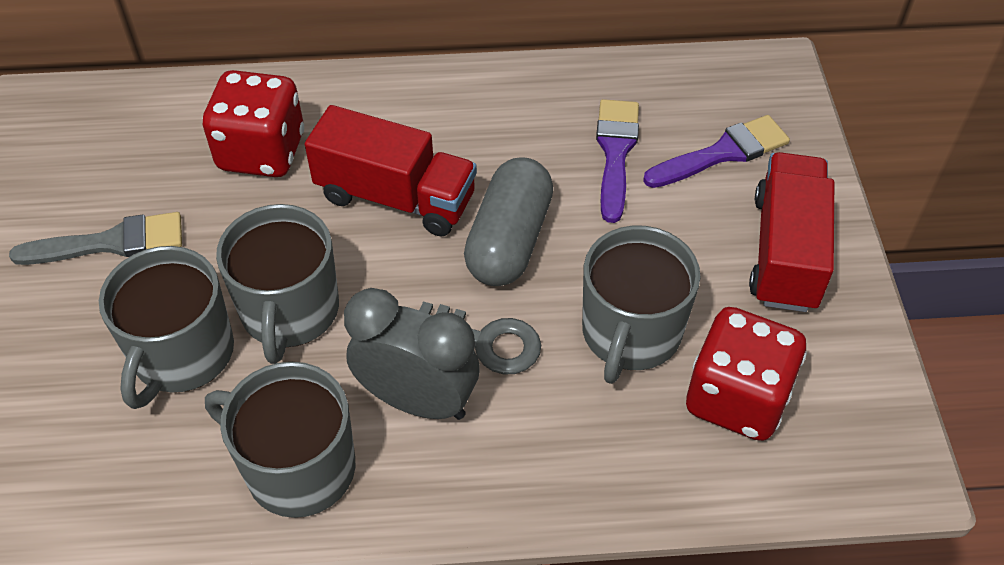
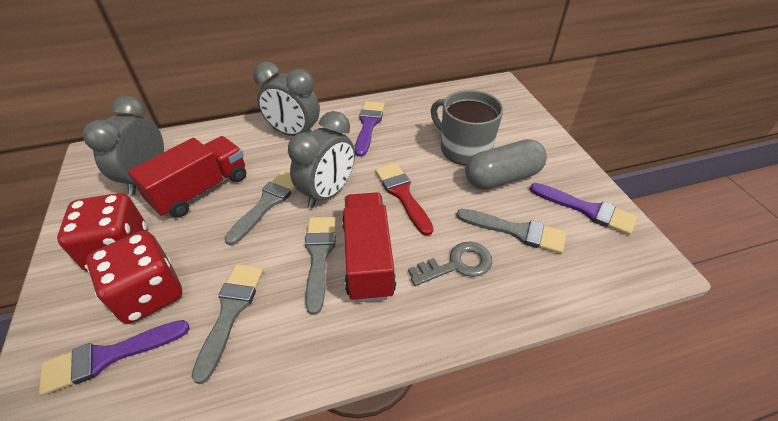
grey brush: 1 -> 4
grey clock: 1 -> 3
grey mug: 4 -> 1
purple brush: 2 -> 3
red brush: 0 -> 1

